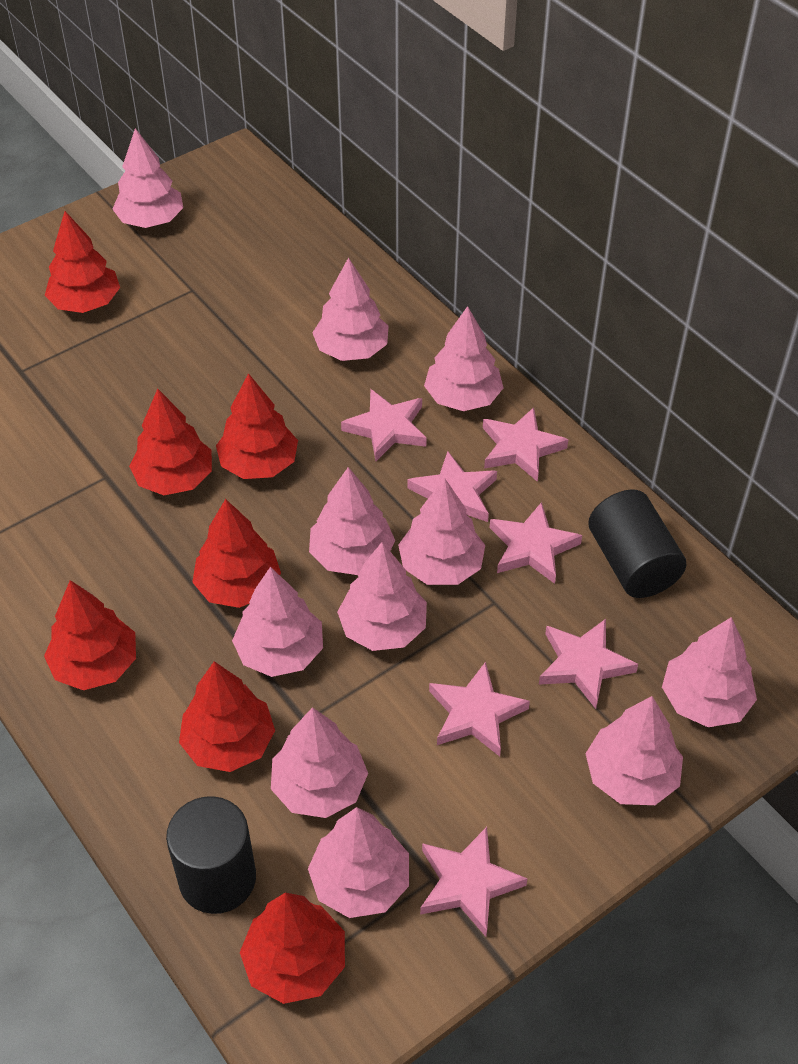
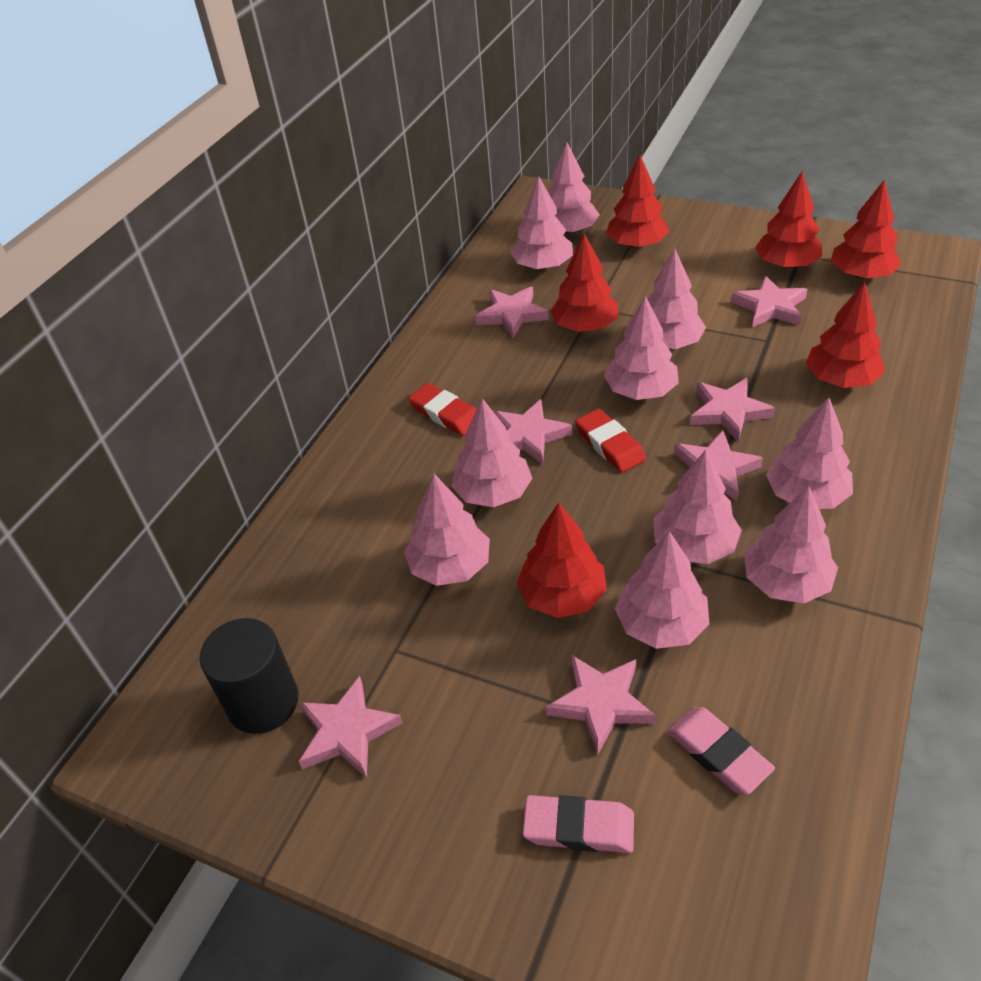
black cylinder: 2 -> 1
pink eraser: 0 -> 2
pink tree: 11 -> 10
red eraser: 0 -> 2
red tree: 7 -> 6

